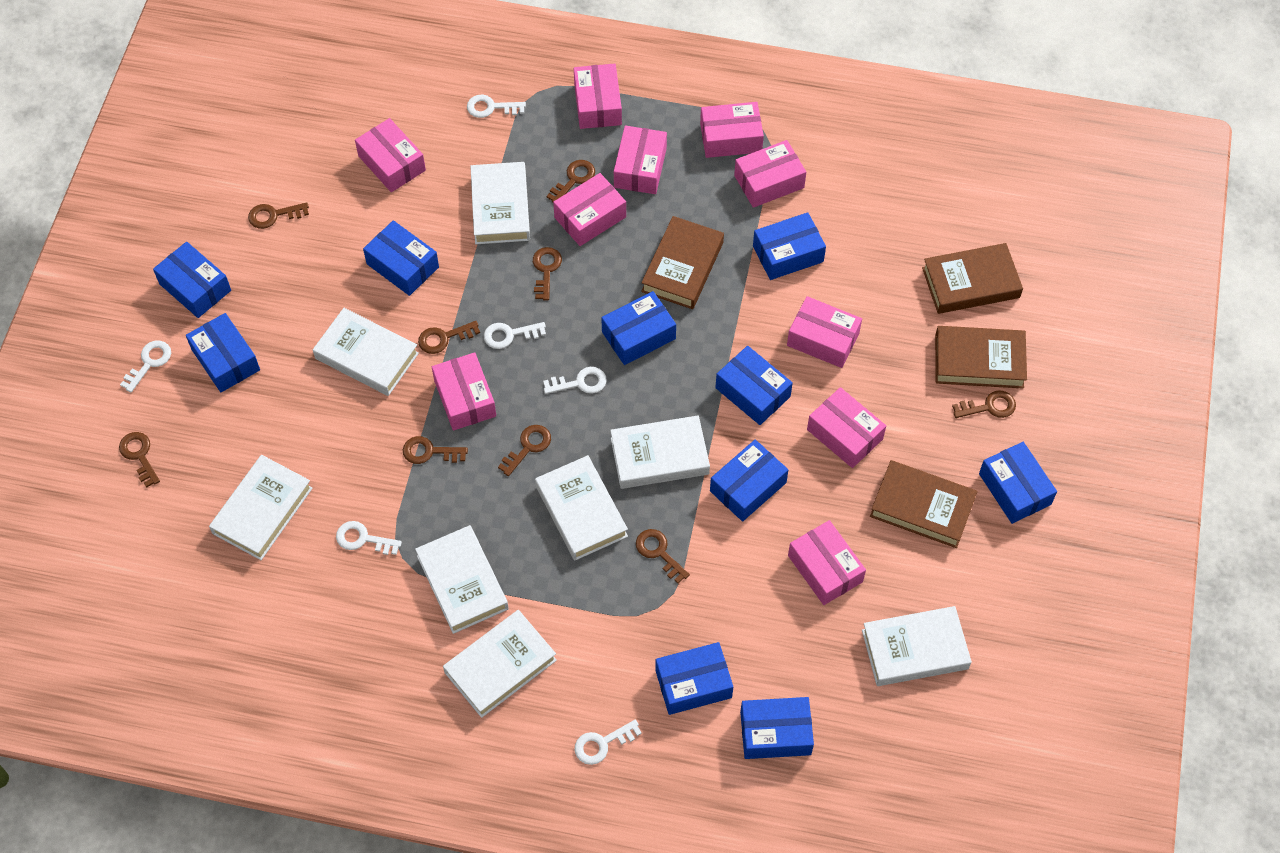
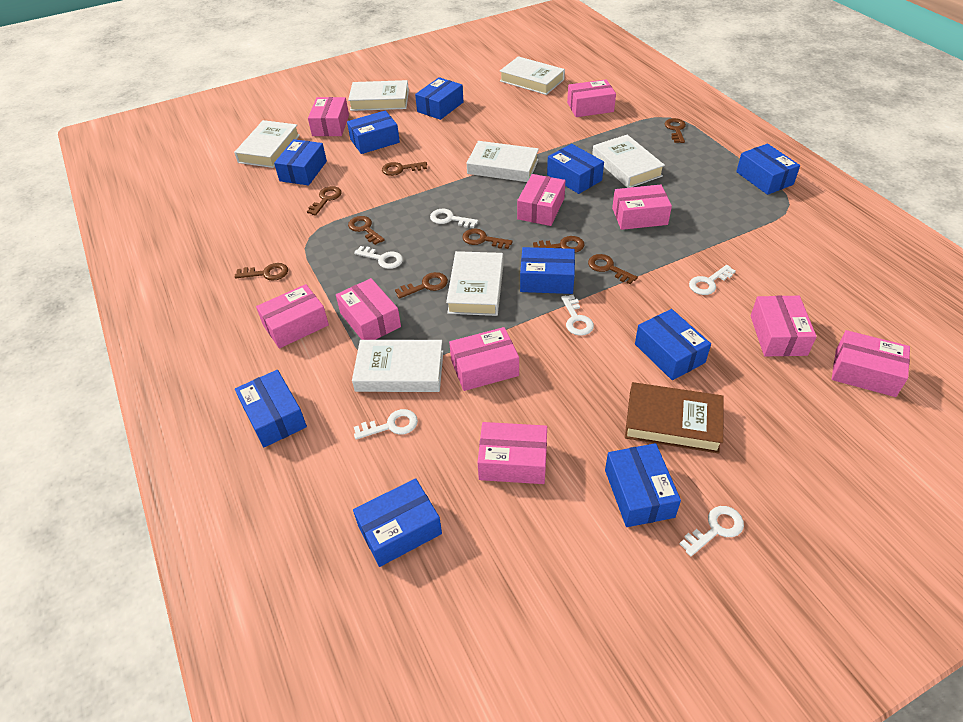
brown book: 4 -> 1
white book: 8 -> 7

